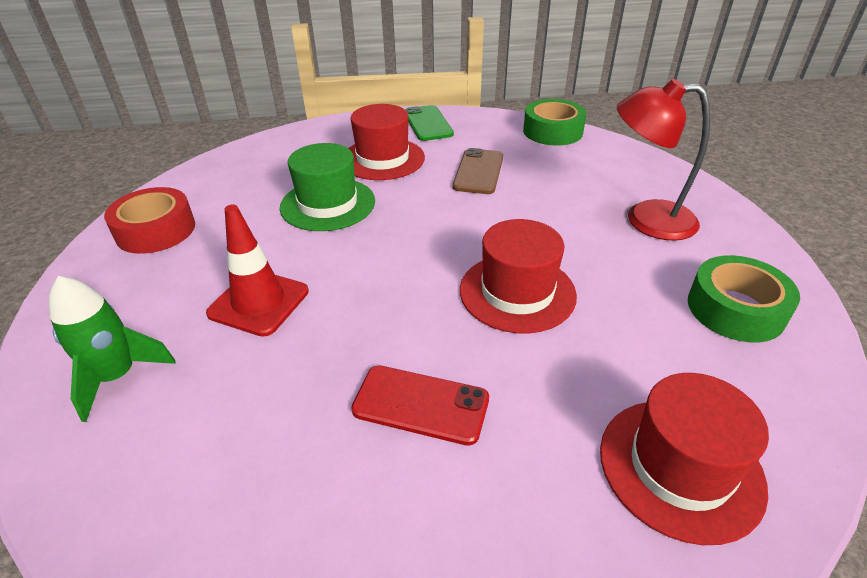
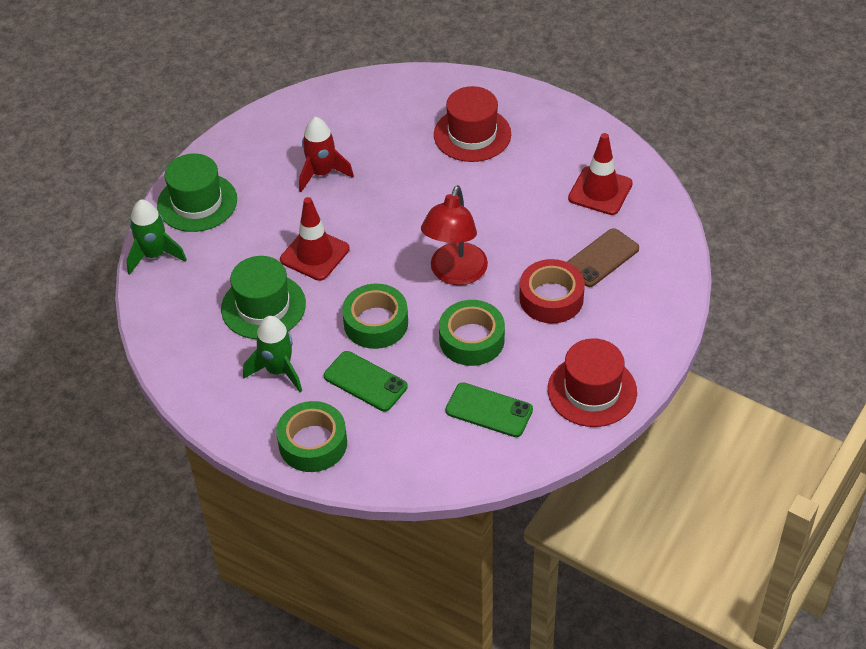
green hat: 1 -> 2
green phone: 1 -> 2
green rocket: 1 -> 2
green tape: 2 -> 3
red hat: 3 -> 2
red phone: 1 -> 0
red rocket: 0 -> 1
red traffic cone: 1 -> 2

